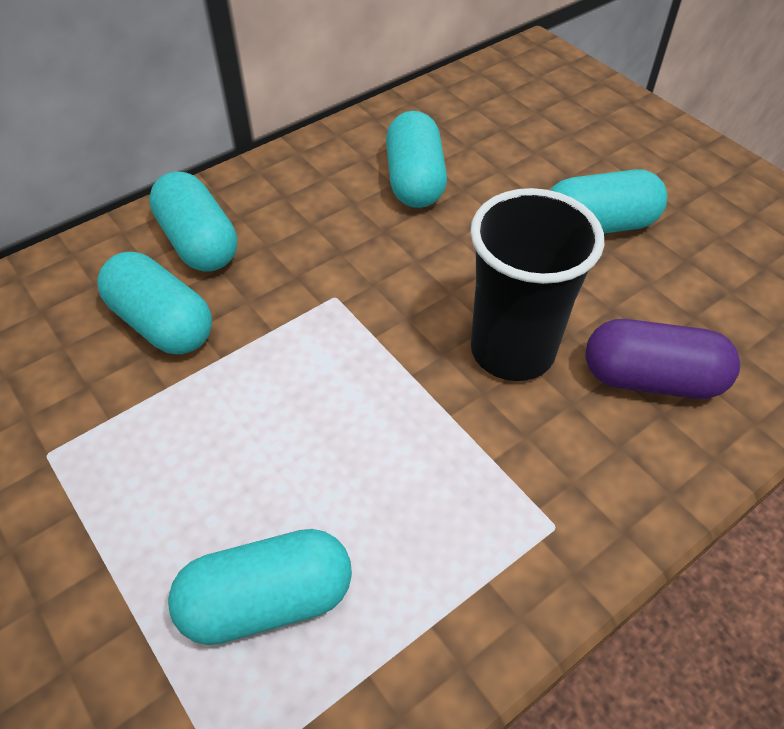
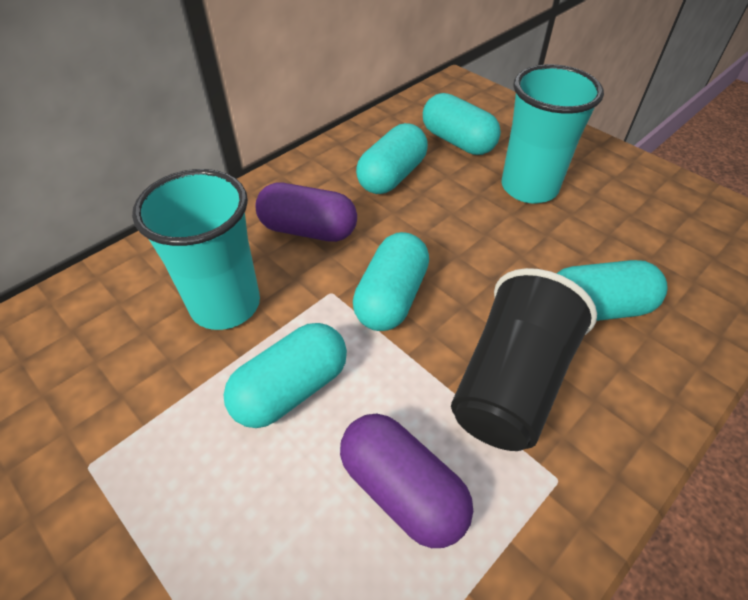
purple capsule: 1 -> 2
turquoise cup: 0 -> 2

